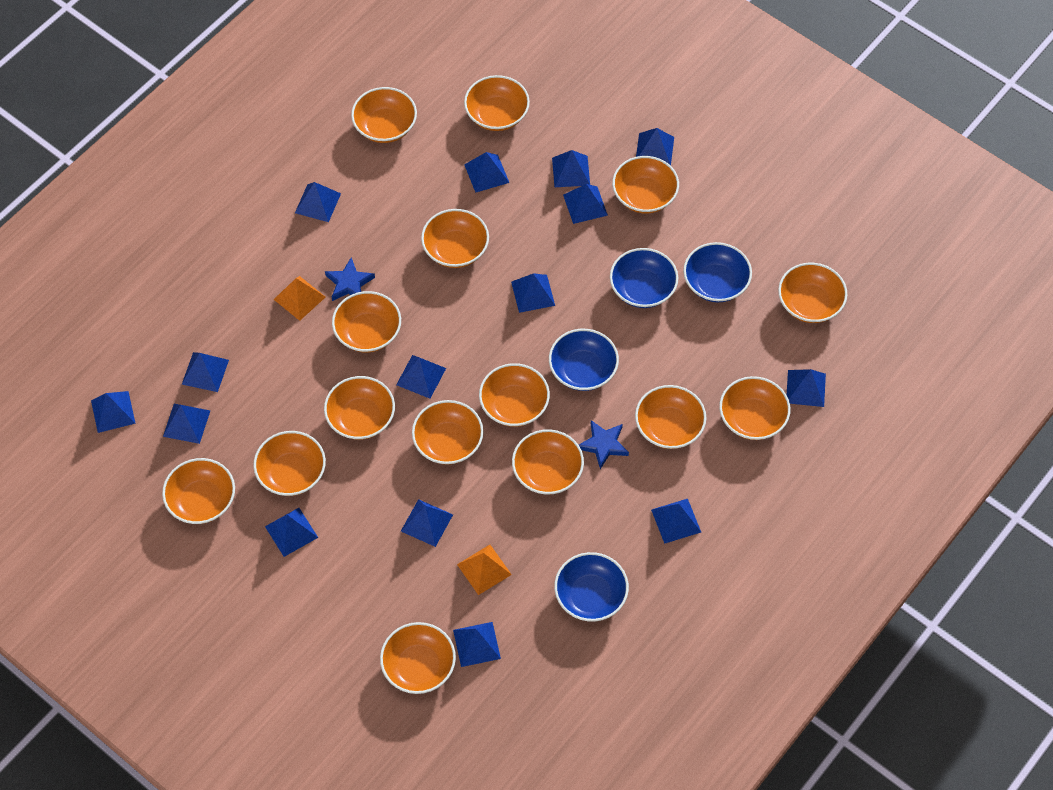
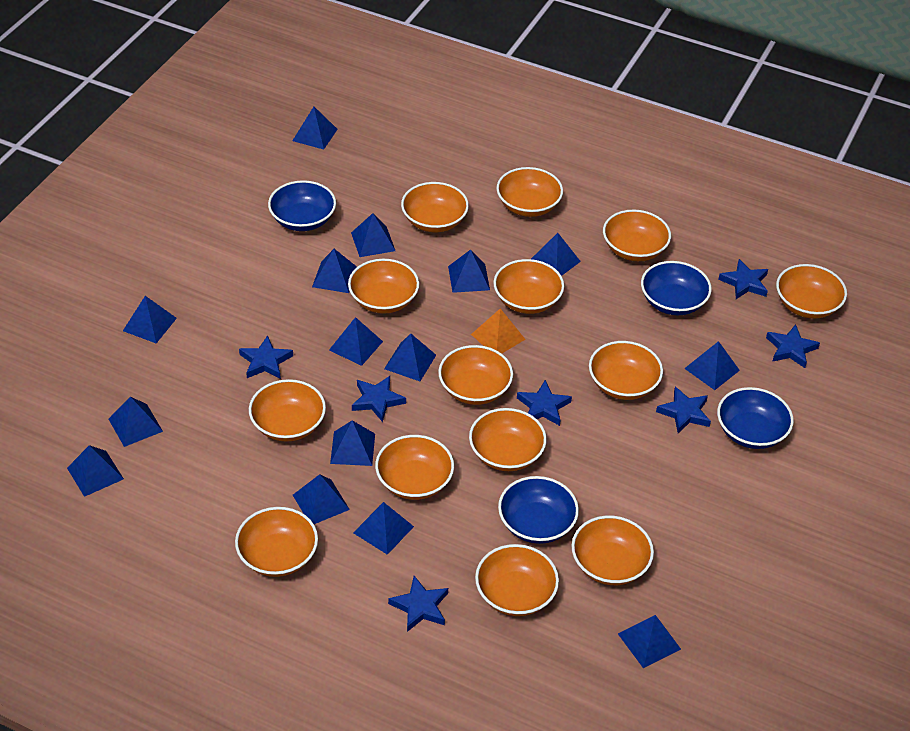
blue star: 2 -> 7
orange bowl: 15 -> 14
orange pyramid: 2 -> 1

